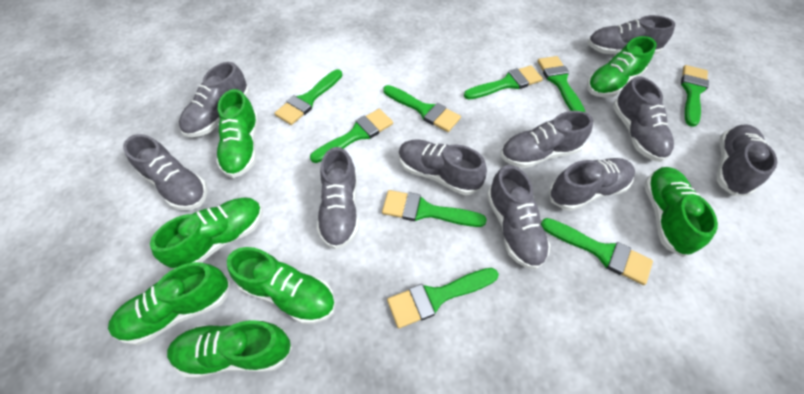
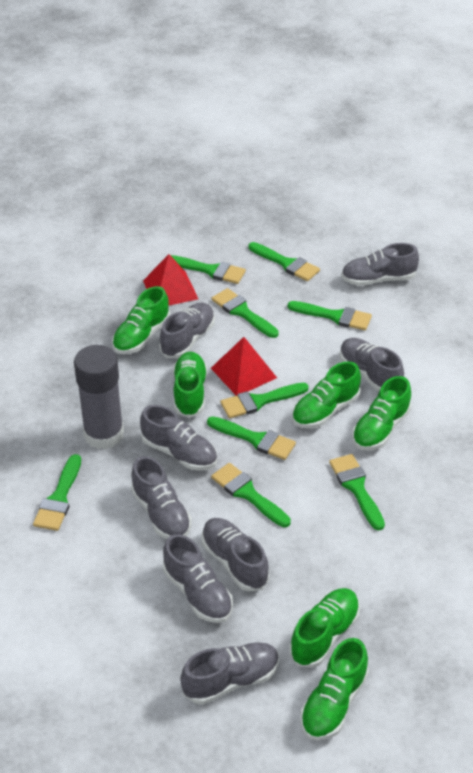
green shoe: 7 -> 6
grey glue stick: 0 -> 1
grey shoe: 10 -> 8
red pyramid: 0 -> 2

